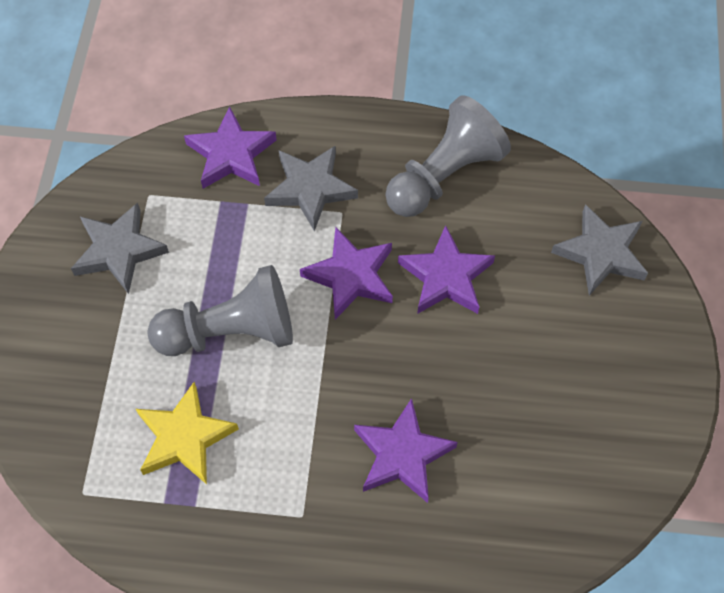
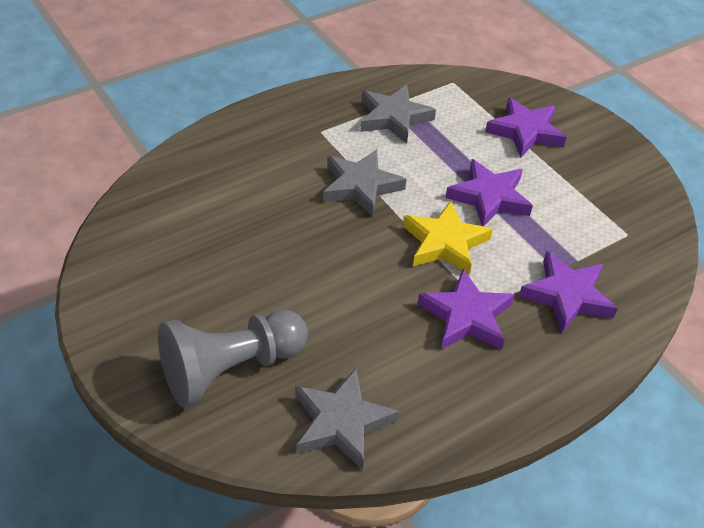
grey pawn: 2 -> 1

